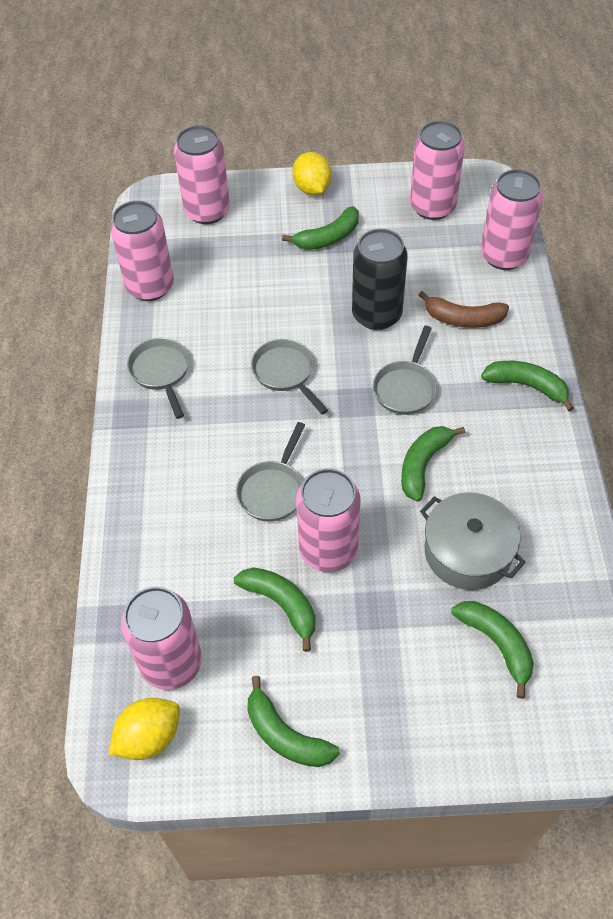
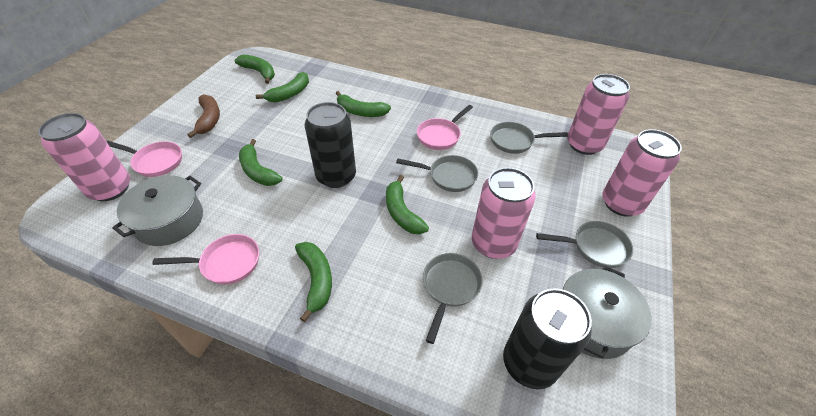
black can: 1 -> 2
grey pot: 1 -> 2
pink can: 6 -> 4
pink pan: 0 -> 3
yellow lemon: 2 -> 0

